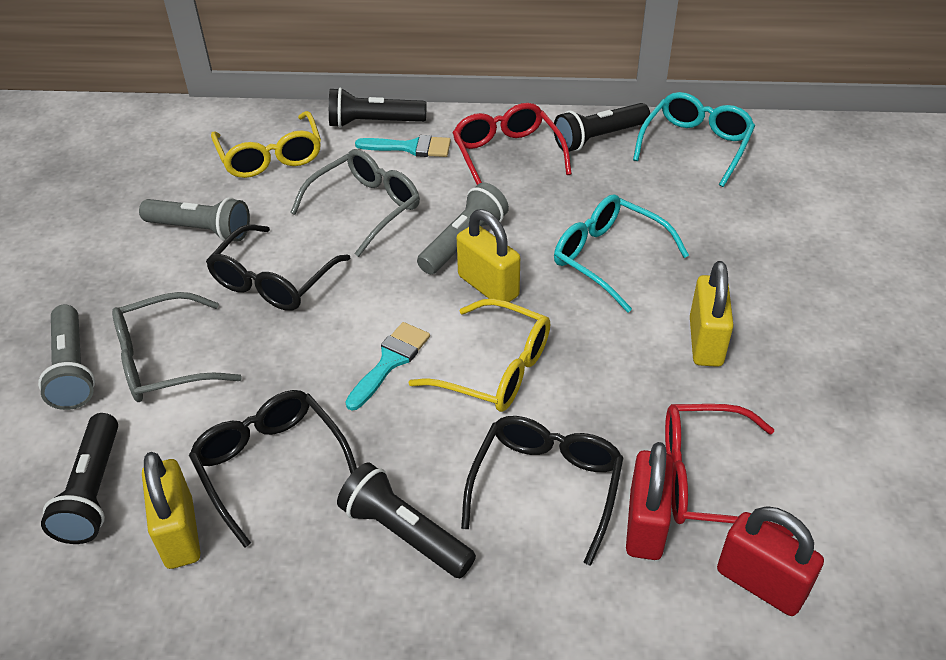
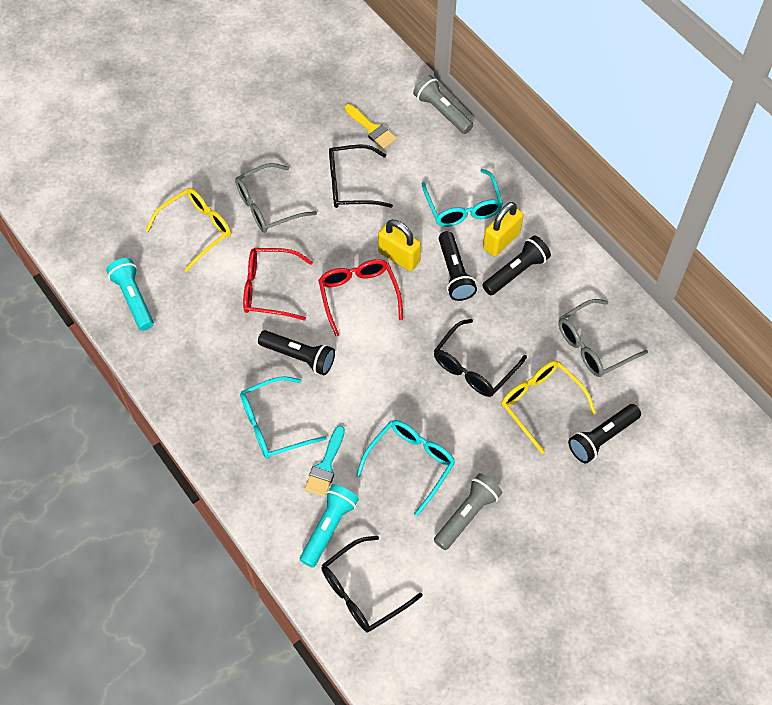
grey flashlight: 3 -> 2
red padlock: 2 -> 0
turquoise brush: 2 -> 1
turquoise flashlight: 0 -> 2
turquoise glasses: 2 -> 3
yellow brush: 0 -> 1
yellow padlock: 3 -> 2

